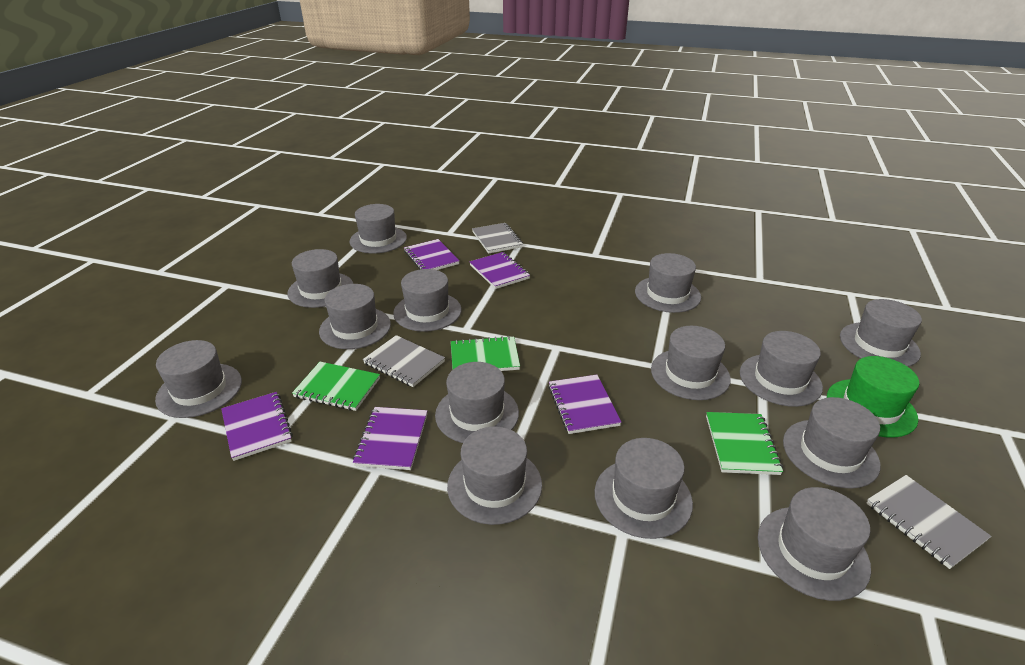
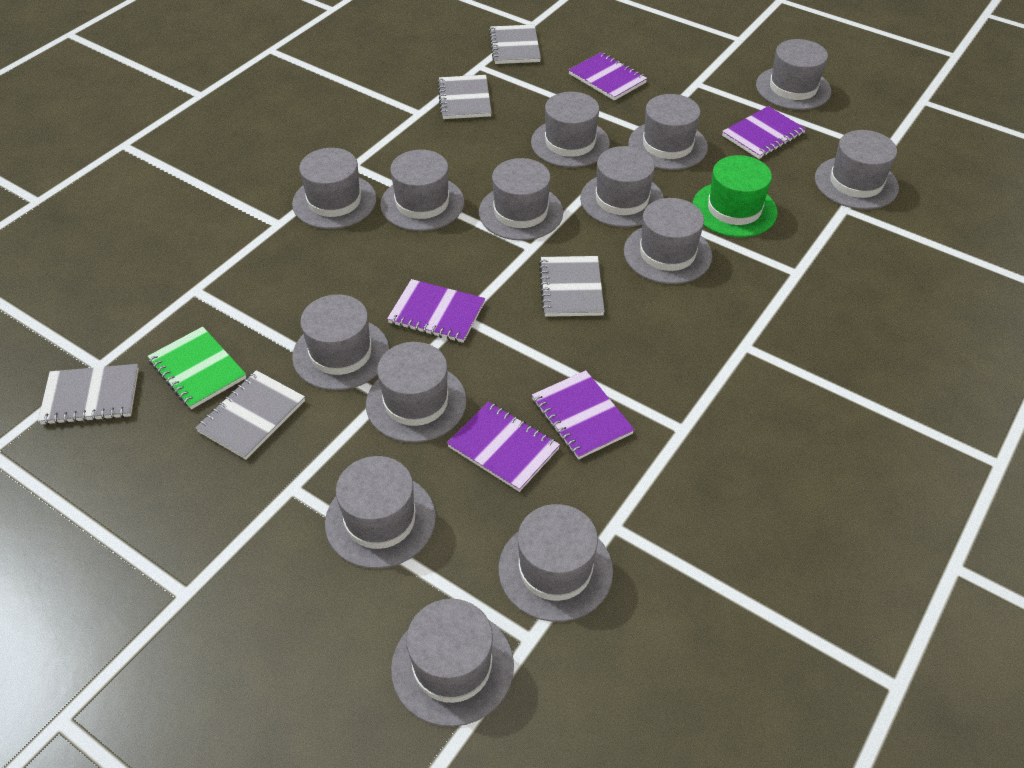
green notebook: 3 -> 1
grey notebook: 3 -> 5

